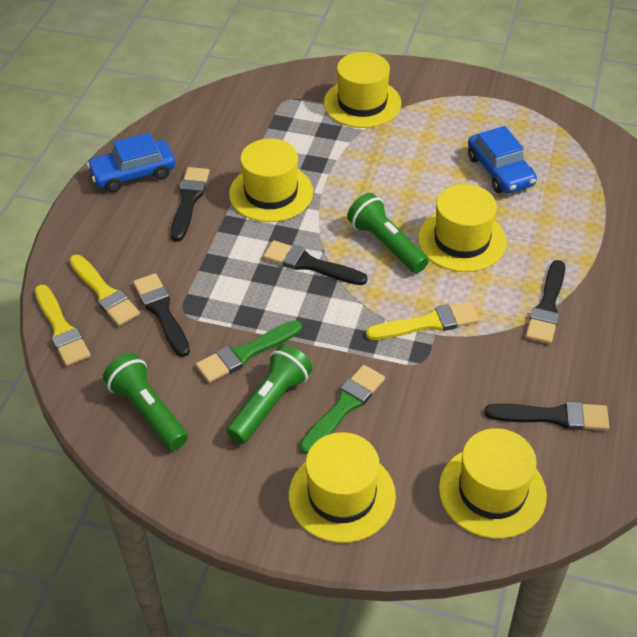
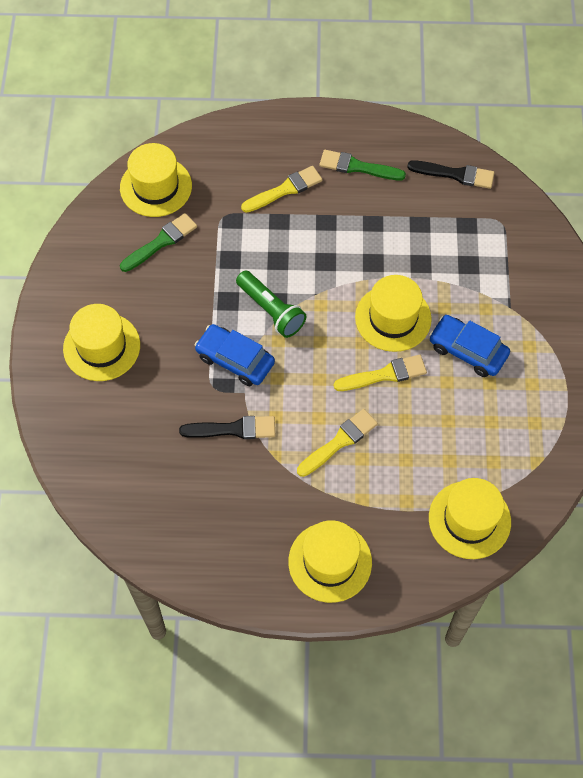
black brush: 5 -> 2
green flashlight: 3 -> 1

